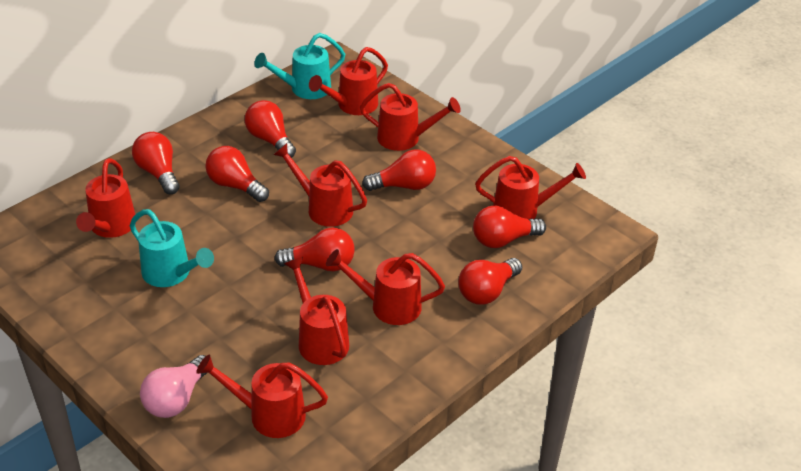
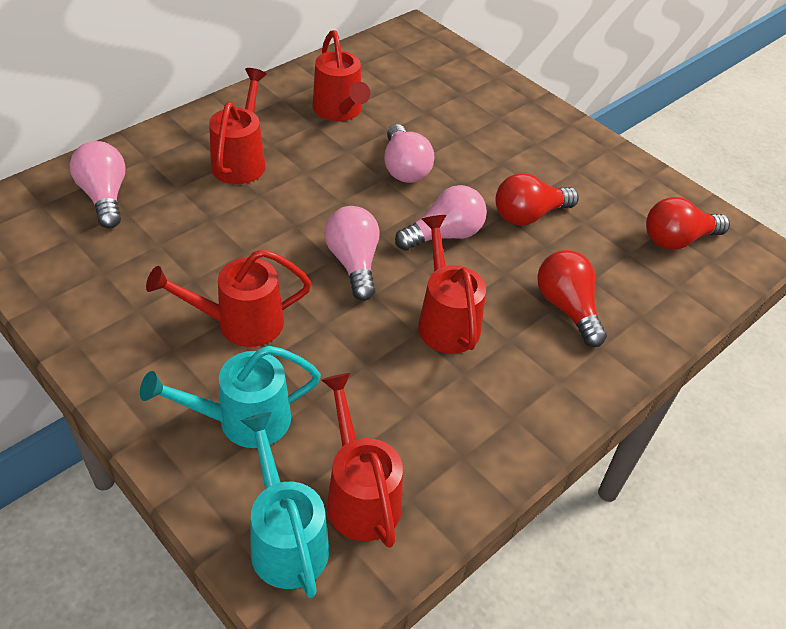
pink light bulb: 1 -> 4
red light bulb: 7 -> 3
red watering can: 8 -> 5

